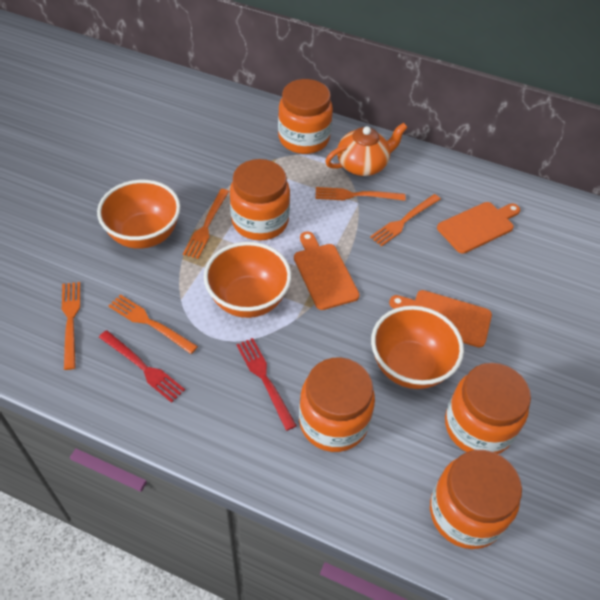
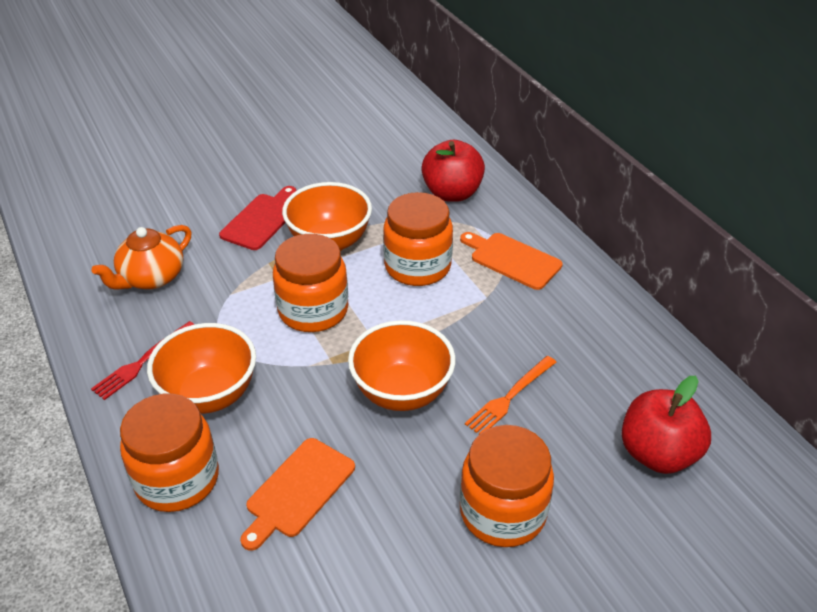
orange cutting board: 3 -> 2
orange fork: 5 -> 1
orange jar: 5 -> 4
red apple: 0 -> 2
red cutting board: 0 -> 1
red fork: 2 -> 1

